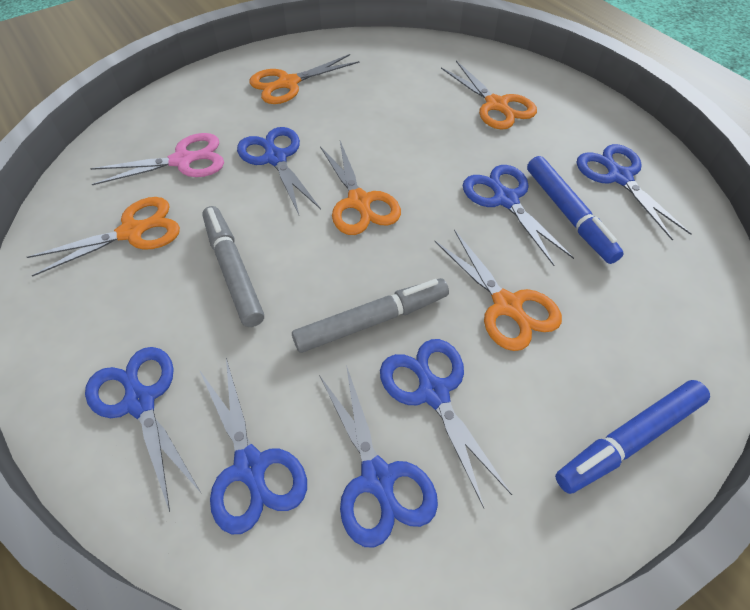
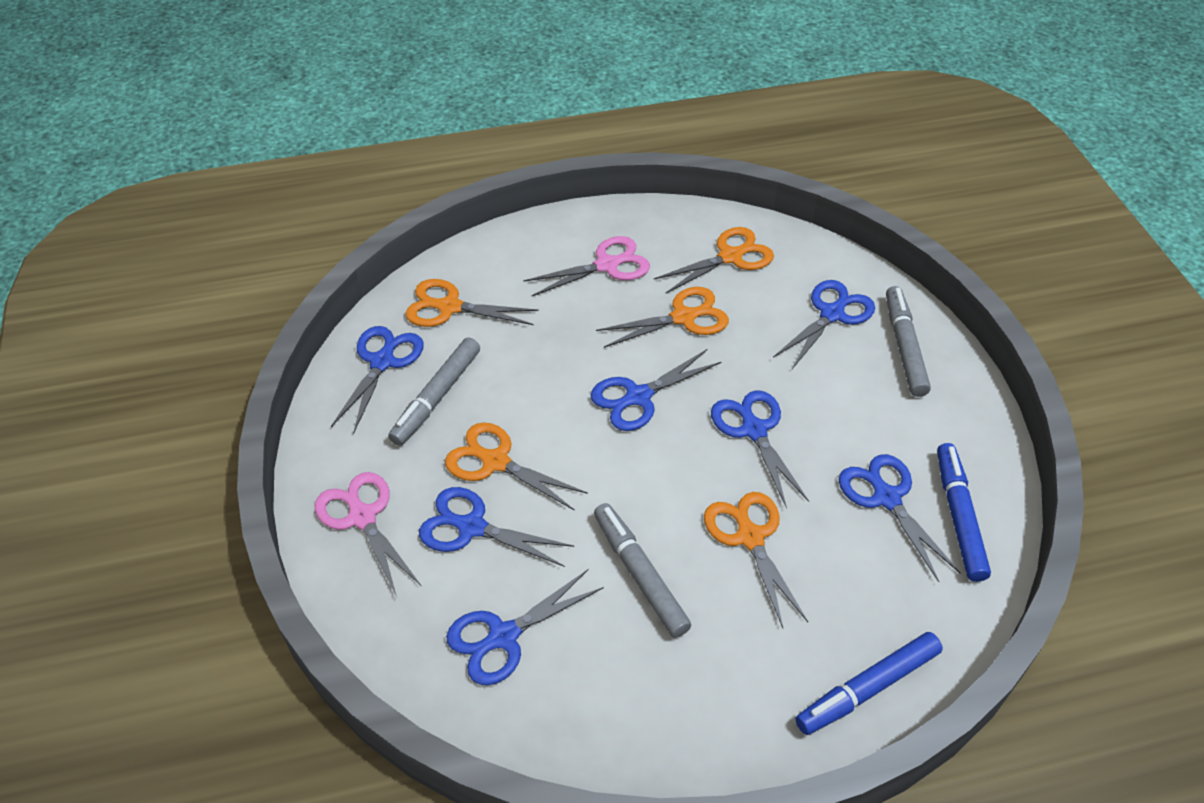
grey marker: 2 -> 3
pink scissors: 1 -> 2

